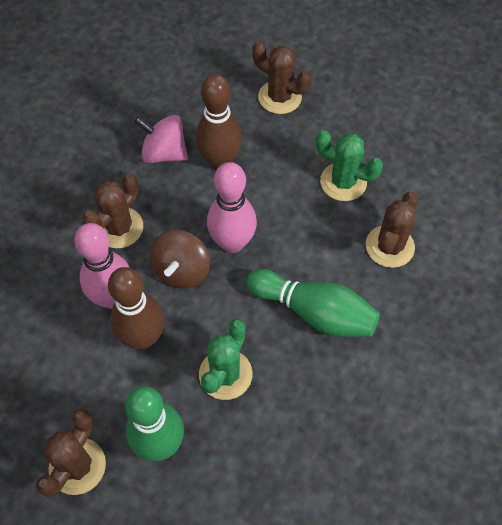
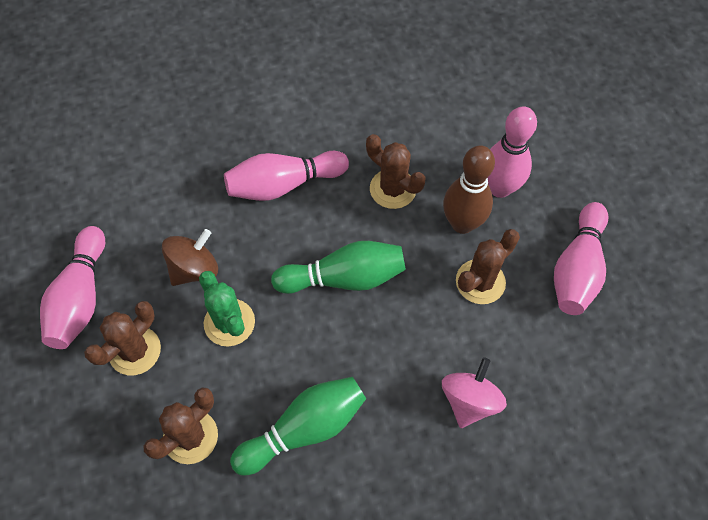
brown bowling pin: 2 -> 1
green cactus: 2 -> 1
pink bowling pin: 2 -> 4

